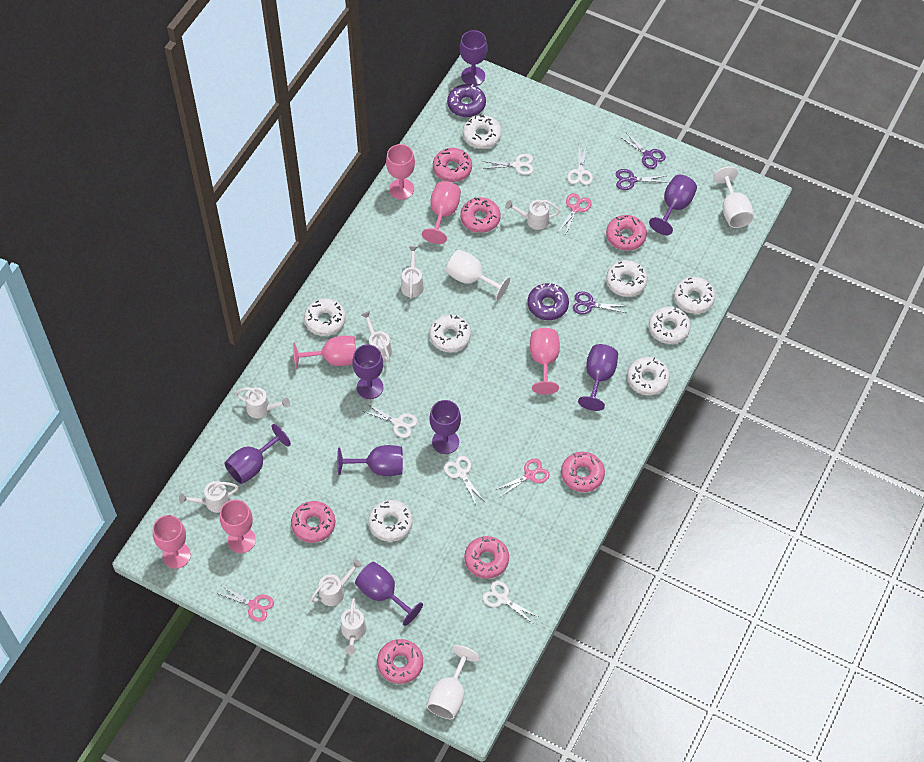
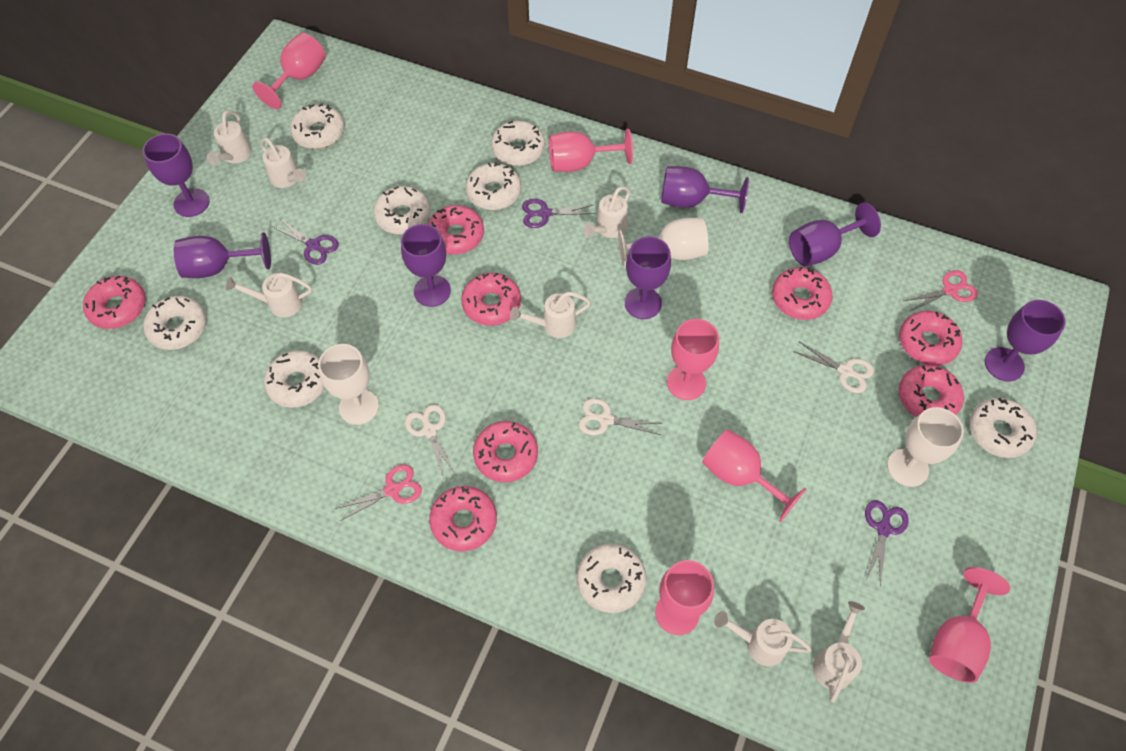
pink donut: 7 -> 8
pink scissors: 3 -> 2
purple donut: 2 -> 0
purple goblet: 8 -> 7
white scissors: 5 -> 3

